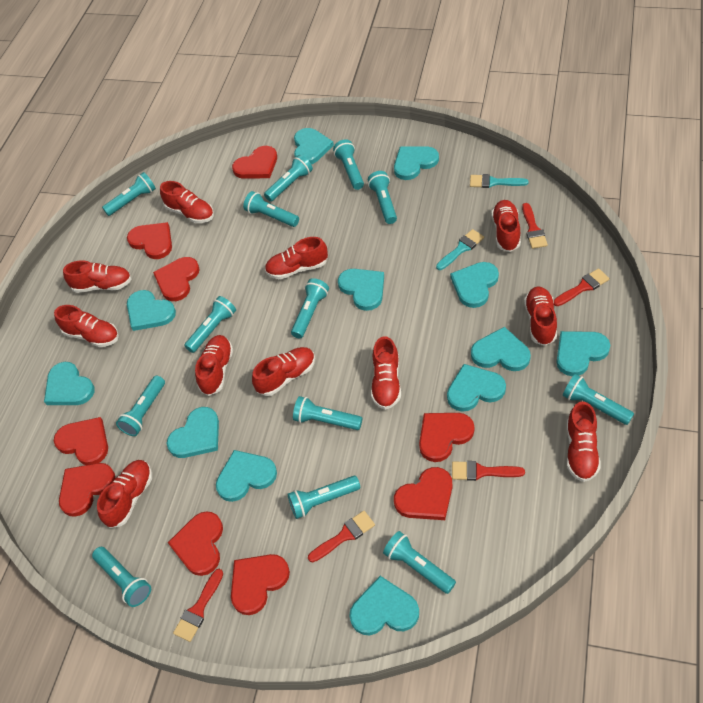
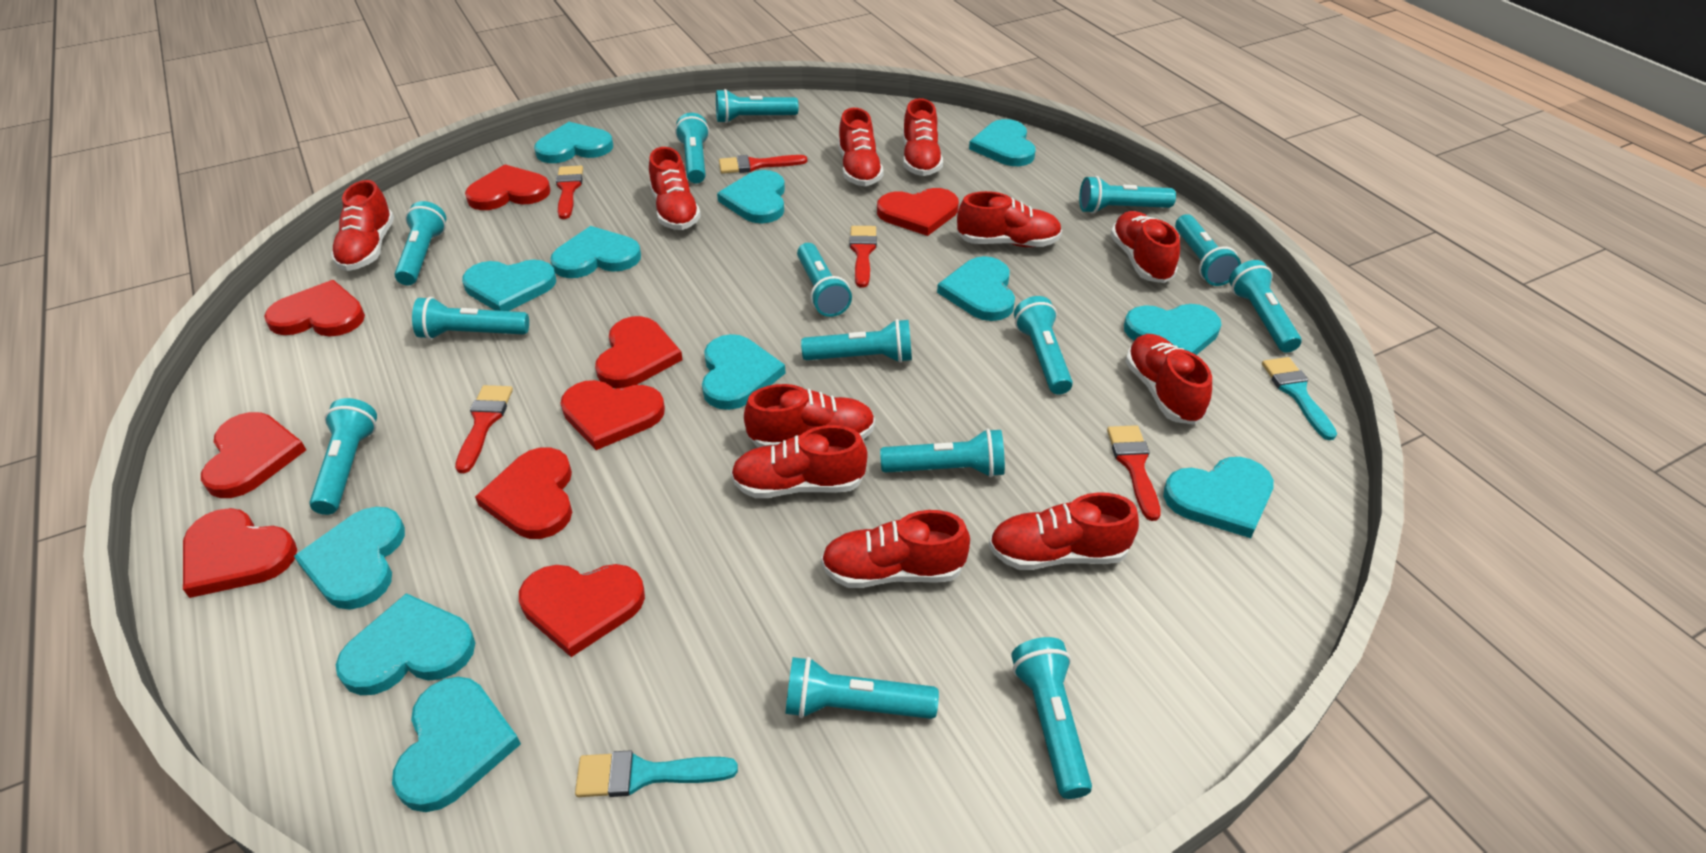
turquoise flashlight: 13 -> 14

